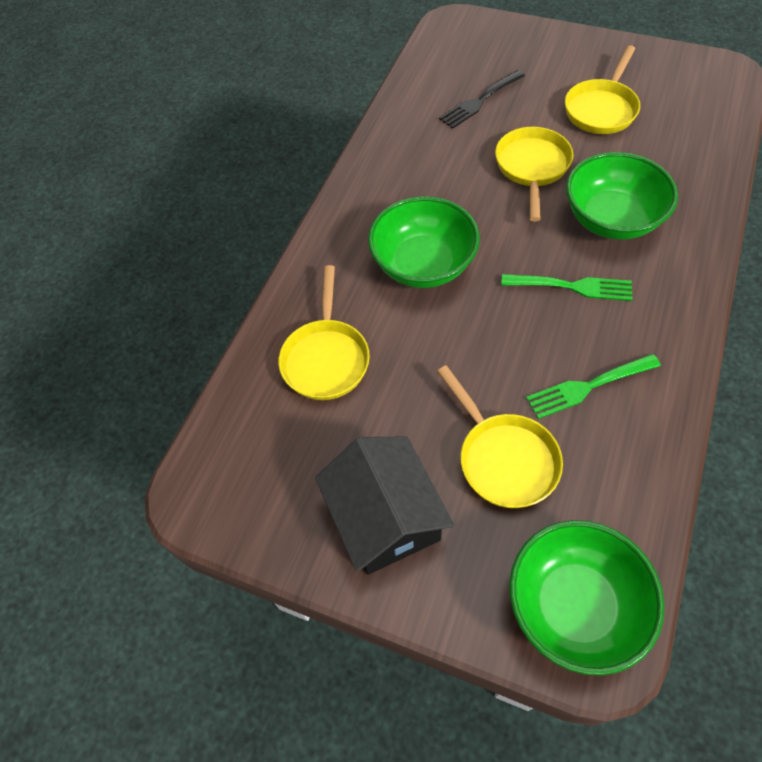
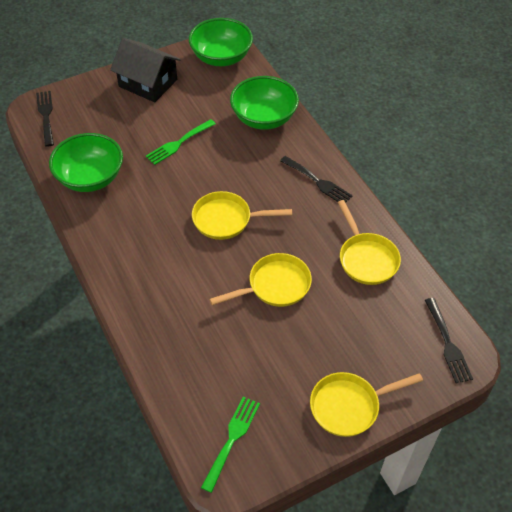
black fork: 1 -> 3

